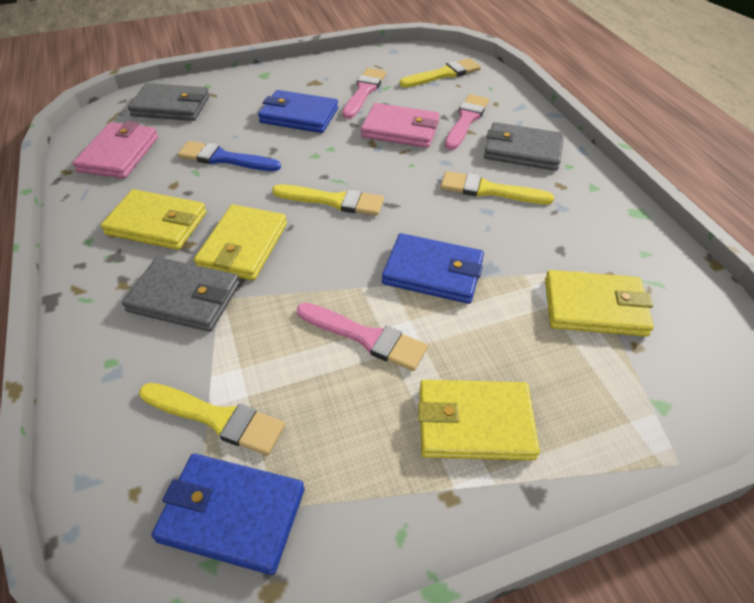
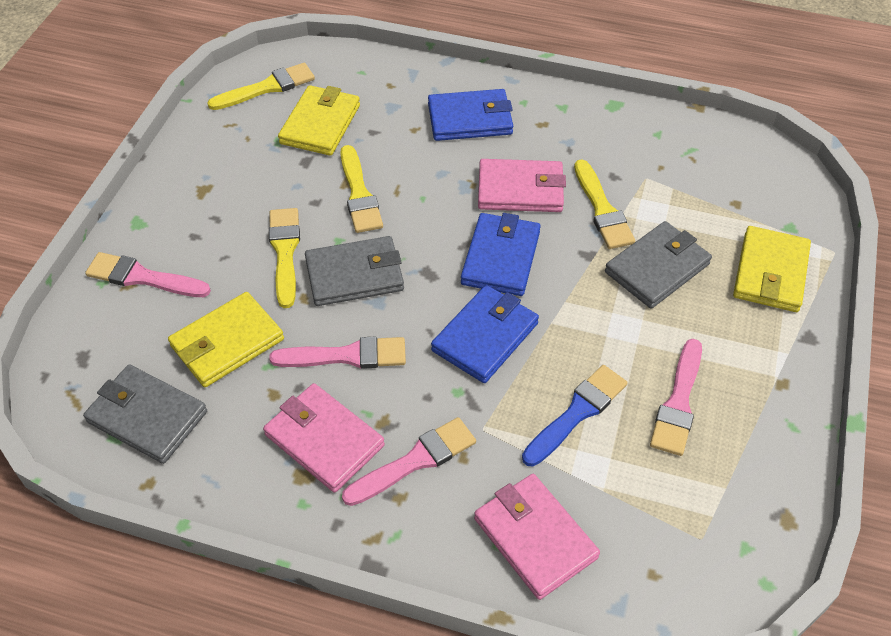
pink brush: 3 -> 4
pink wallet: 2 -> 3
yellow wallet: 4 -> 3

